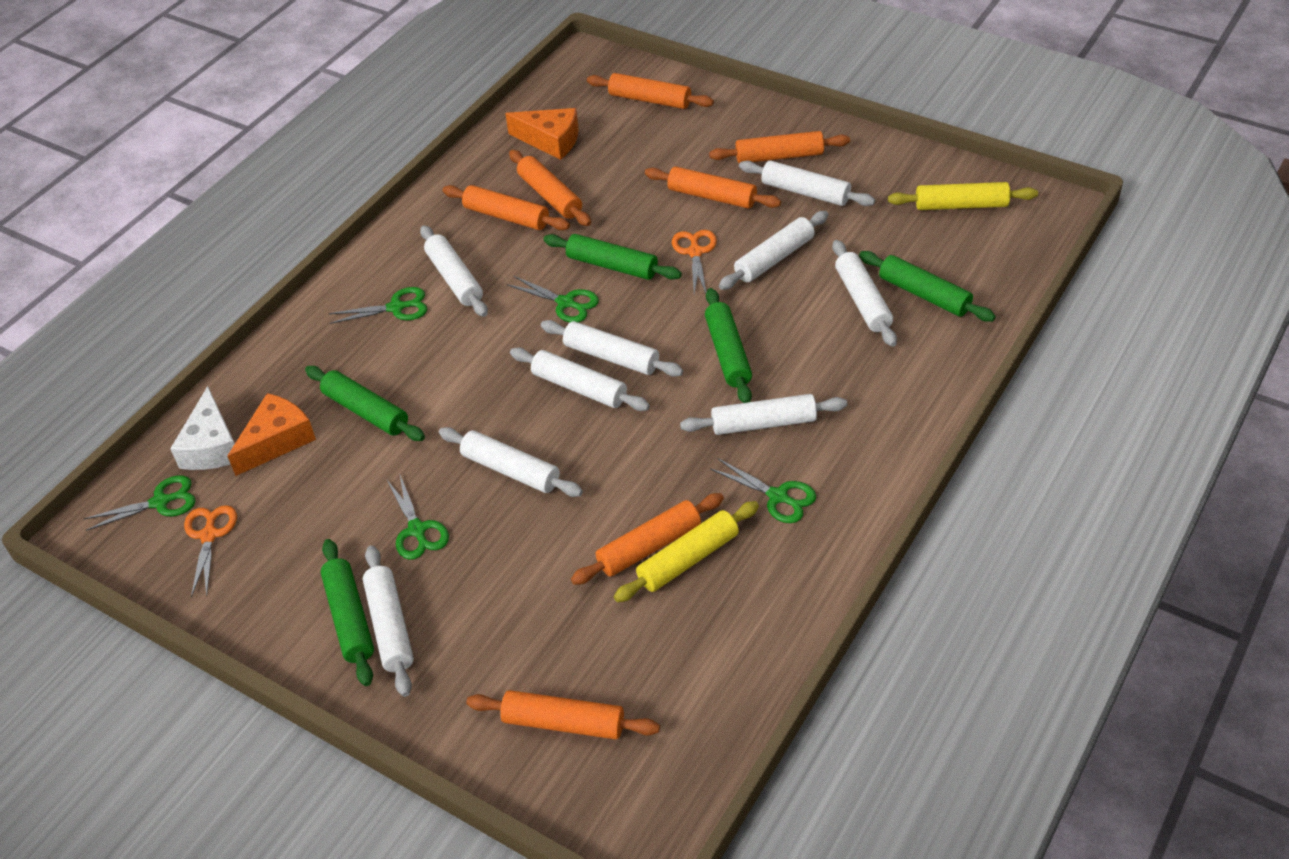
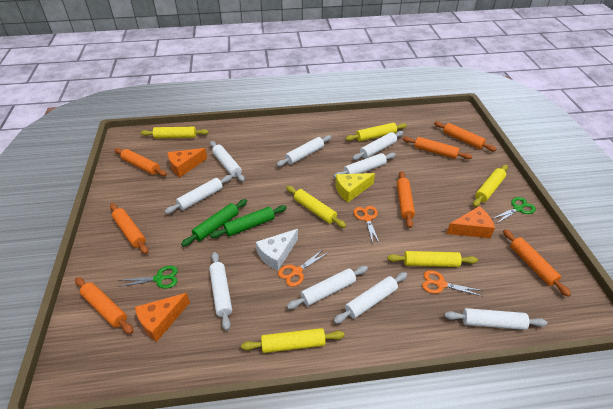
green rolling pin: 5 -> 2
green scissors: 5 -> 2
orange cheese: 2 -> 3
orange scissors: 2 -> 3
yellow cheese: 0 -> 1
yellow rolling pin: 2 -> 6

